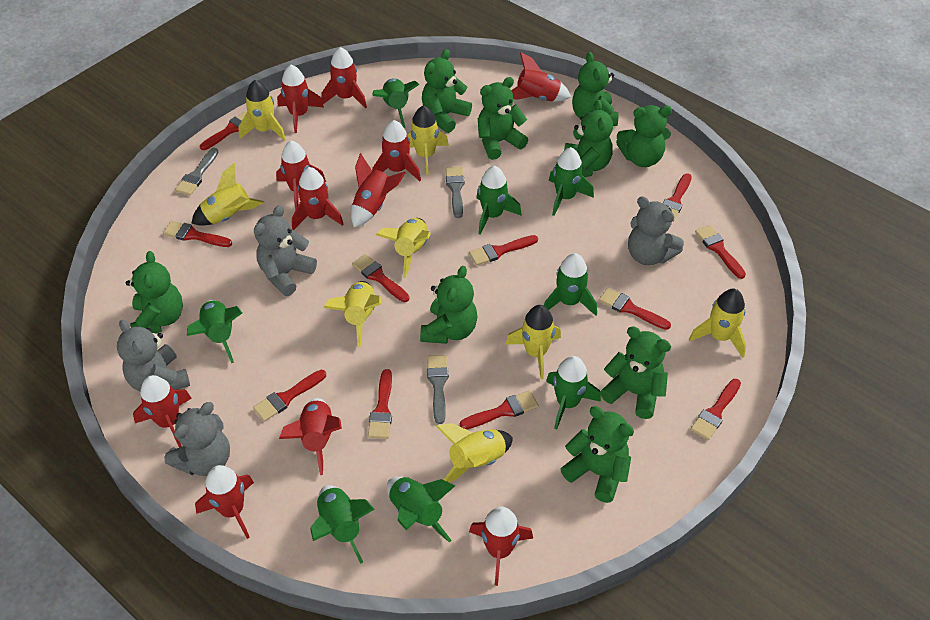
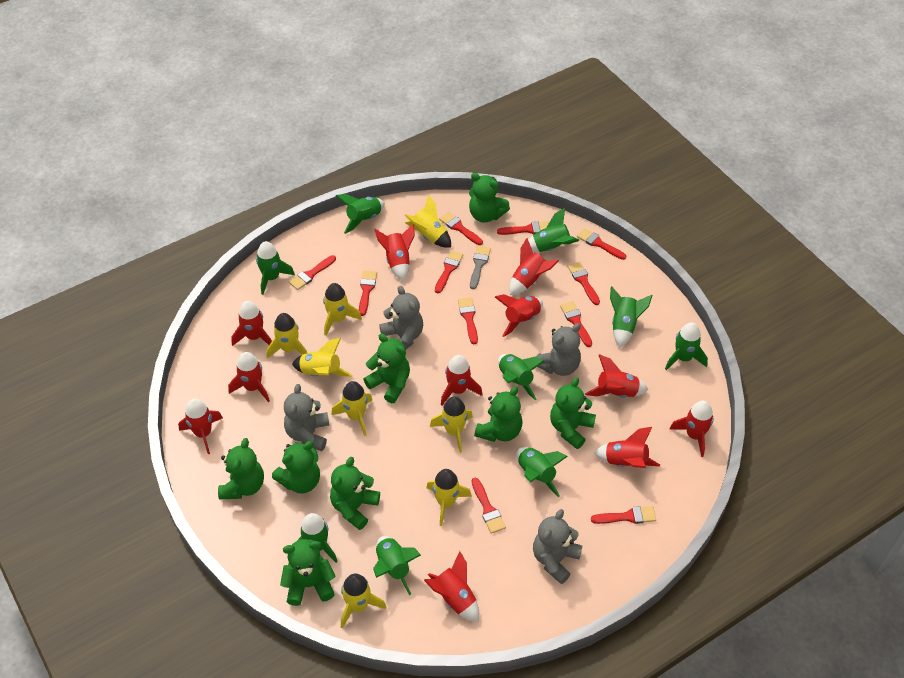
green rocket: 8 -> 9
green teddy bear: 9 -> 8
grey brush: 3 -> 1

